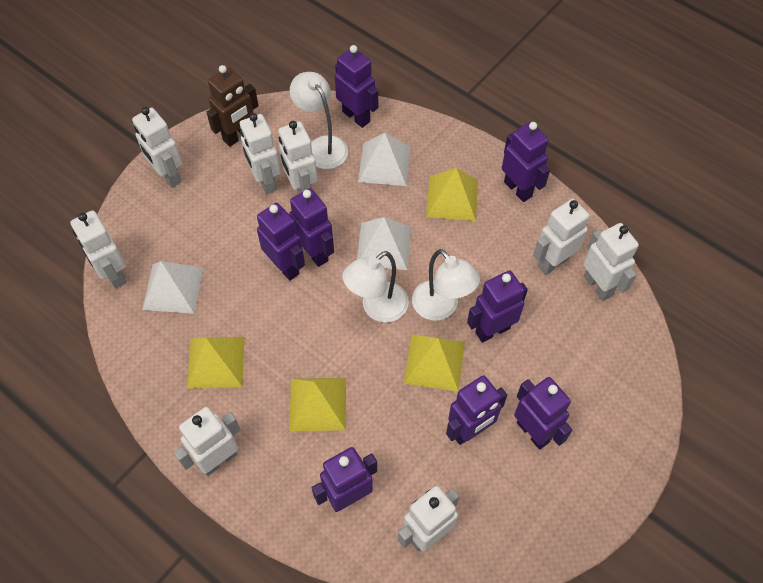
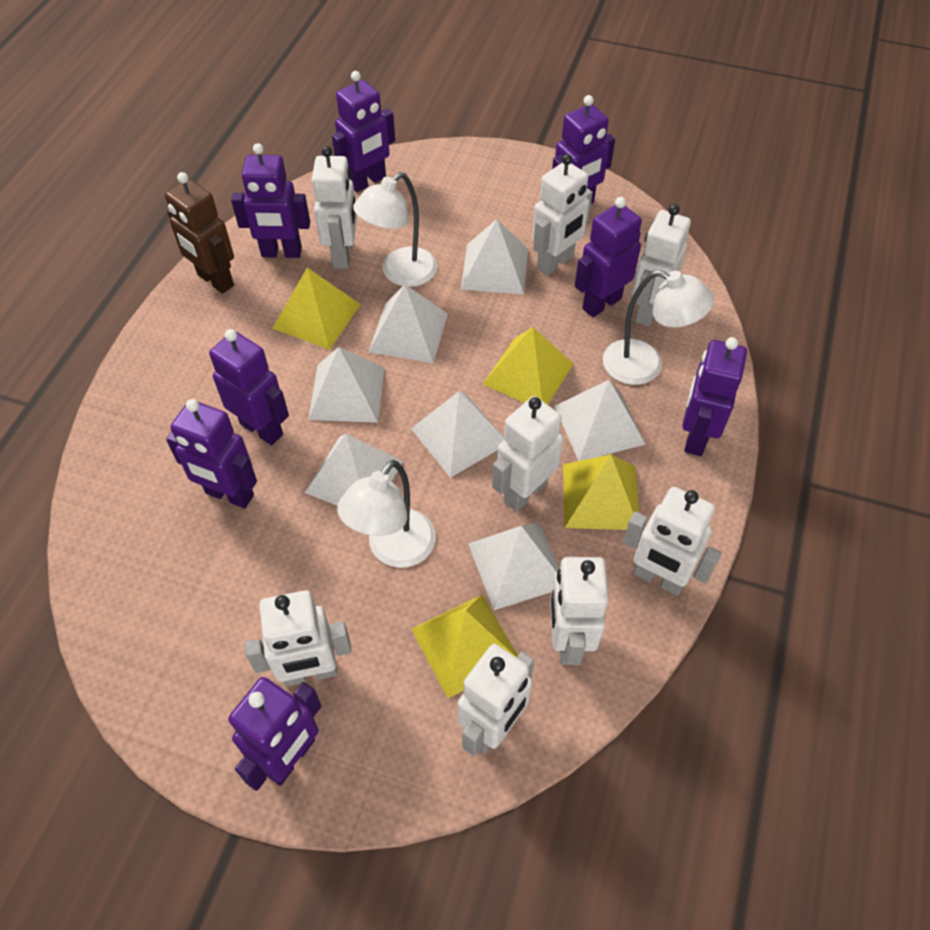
white pyramid: 3 -> 7

